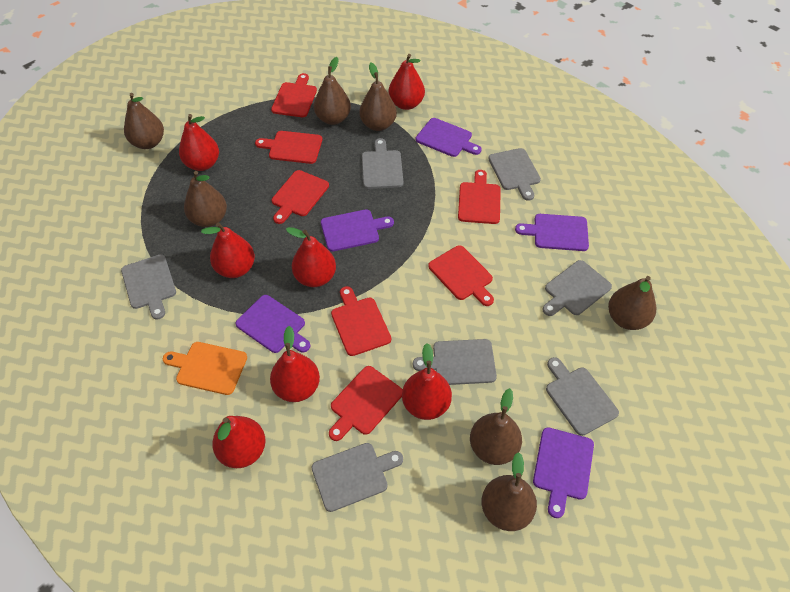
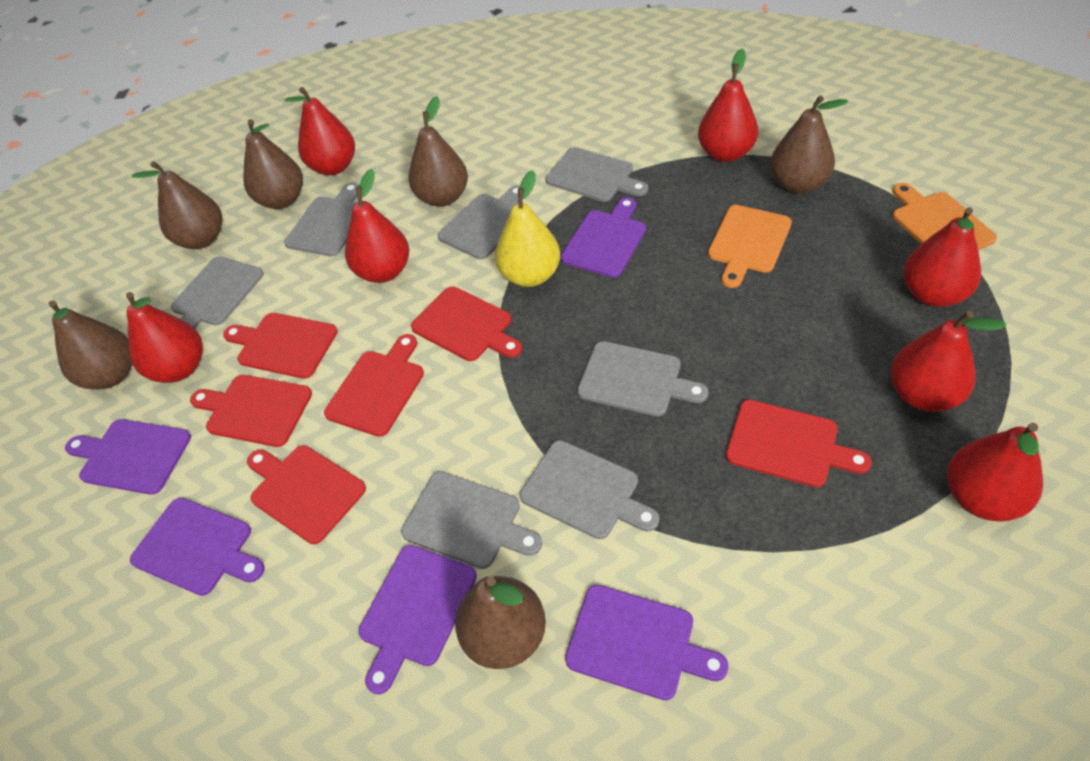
brown pear: 7 -> 6
orange cutting board: 1 -> 2
red cutting board: 7 -> 6
yellow pear: 0 -> 1

